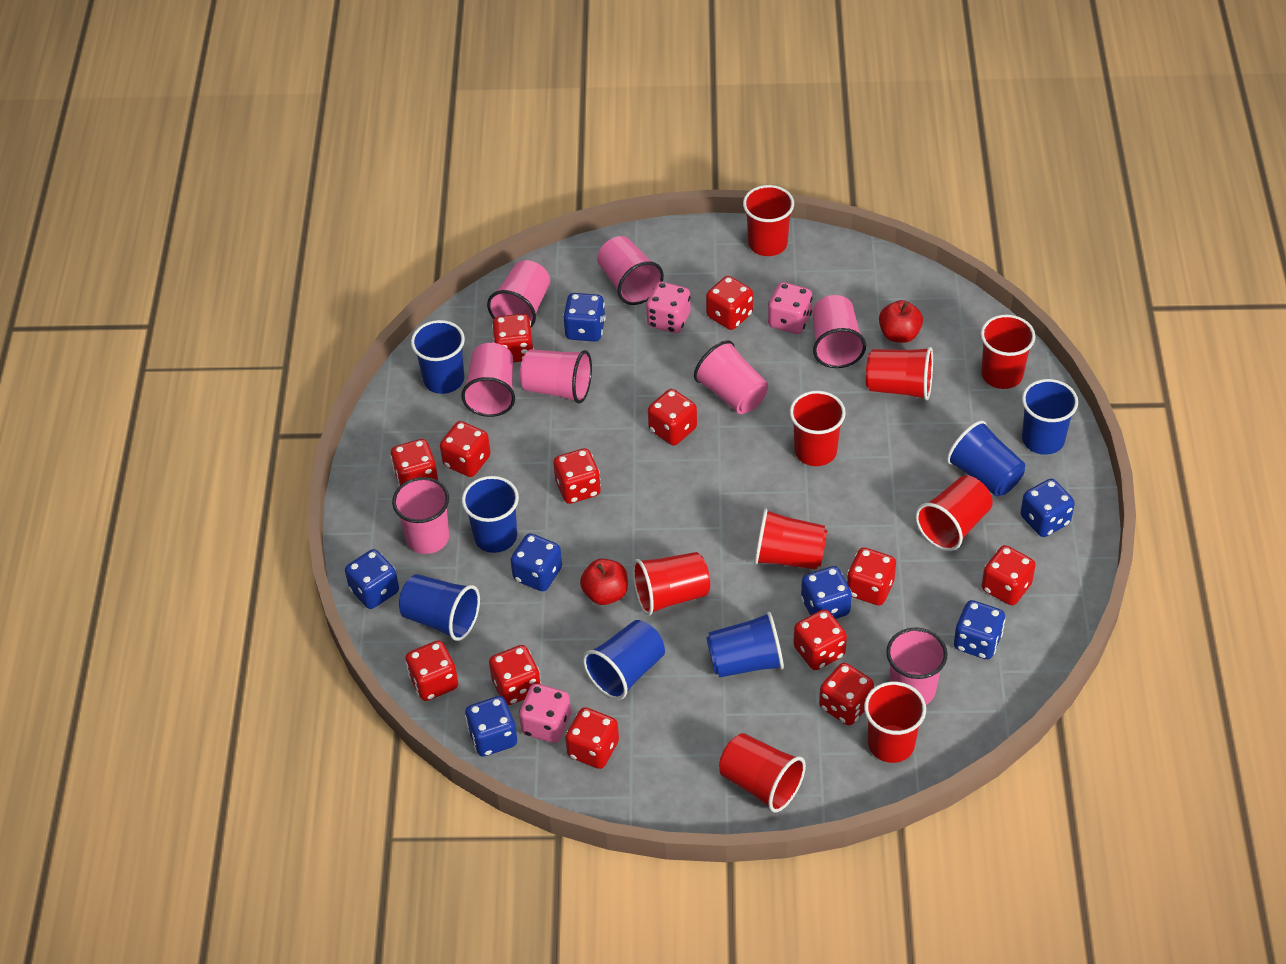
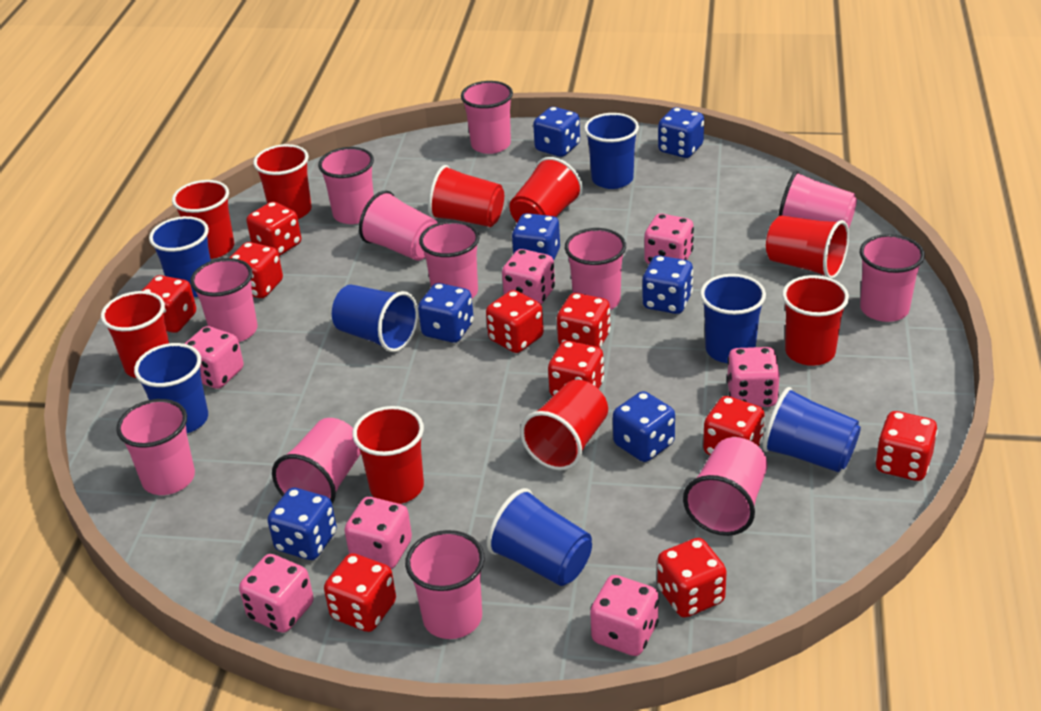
pink cup: 8 -> 12
pink dice: 3 -> 7
red apple: 2 -> 0
red dice: 13 -> 10

